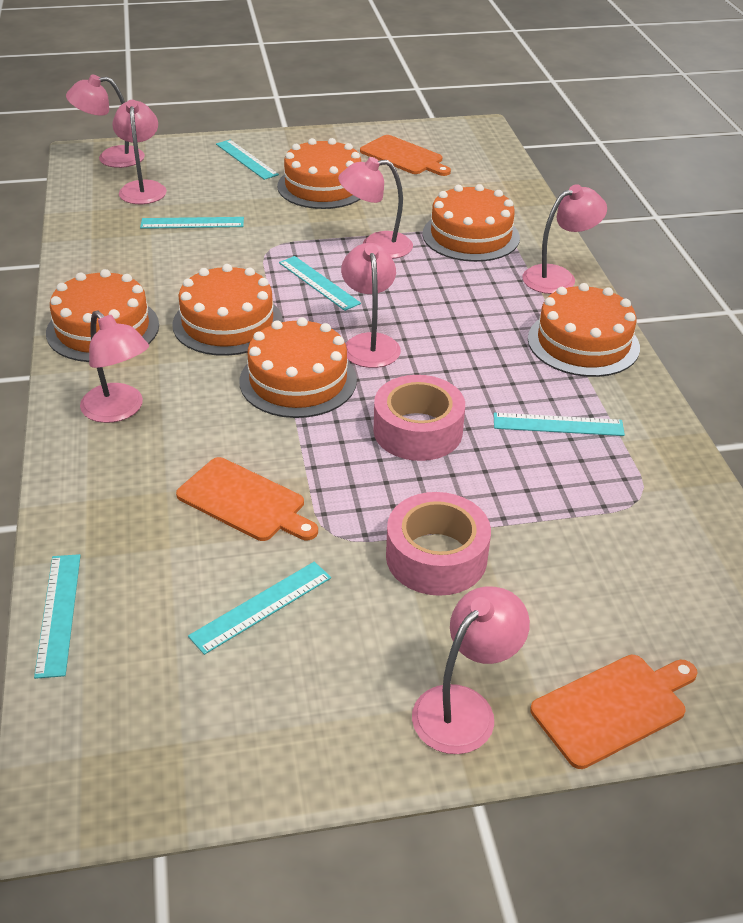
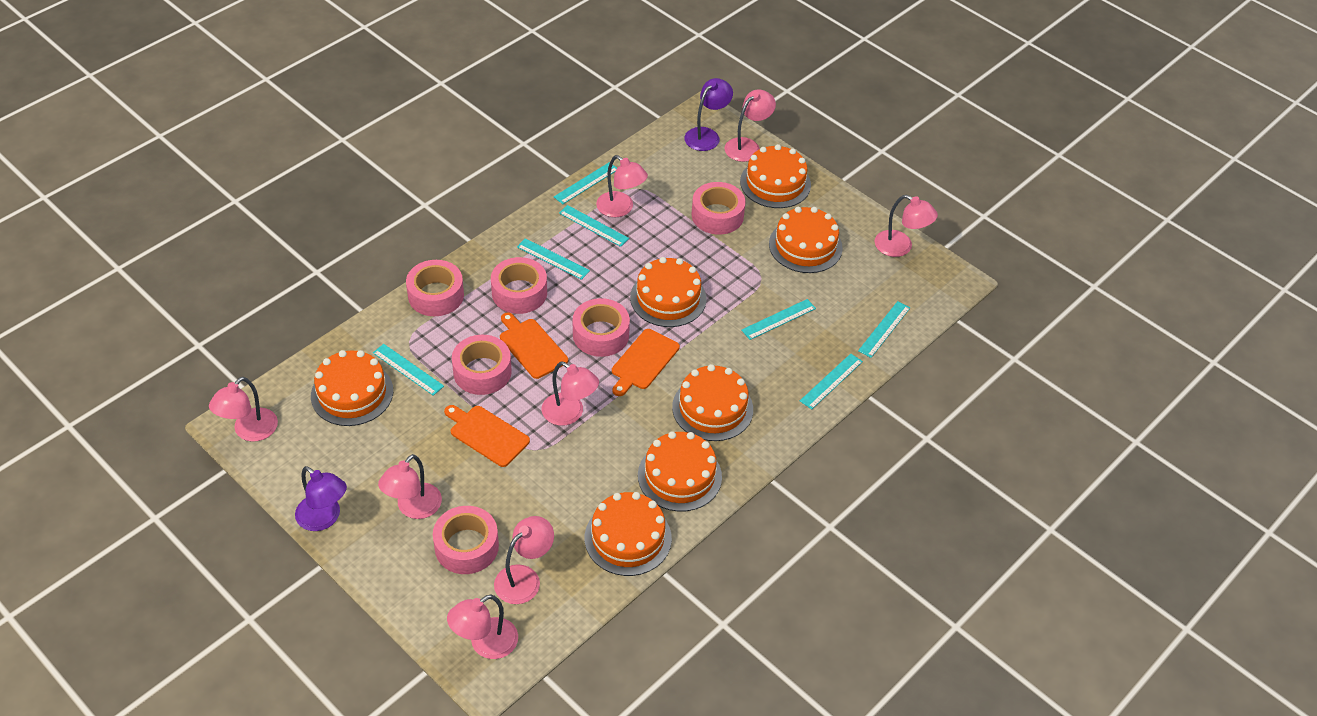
orange cake: 6 -> 7
pink lamp: 7 -> 8
pink tape: 2 -> 6
purple lamp: 0 -> 2
turquoise ruler: 6 -> 7

